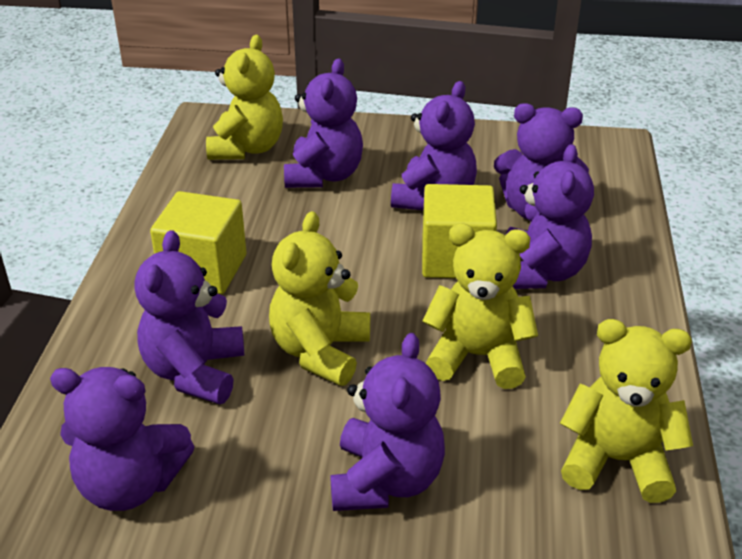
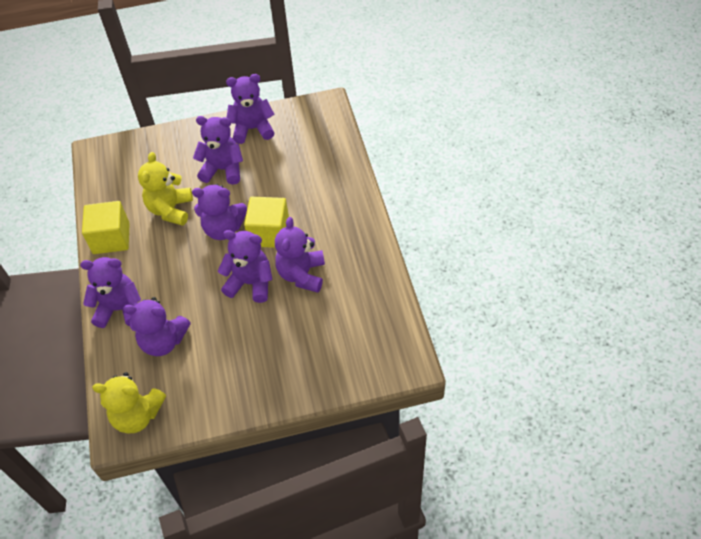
yellow teddy bear: 4 -> 2

